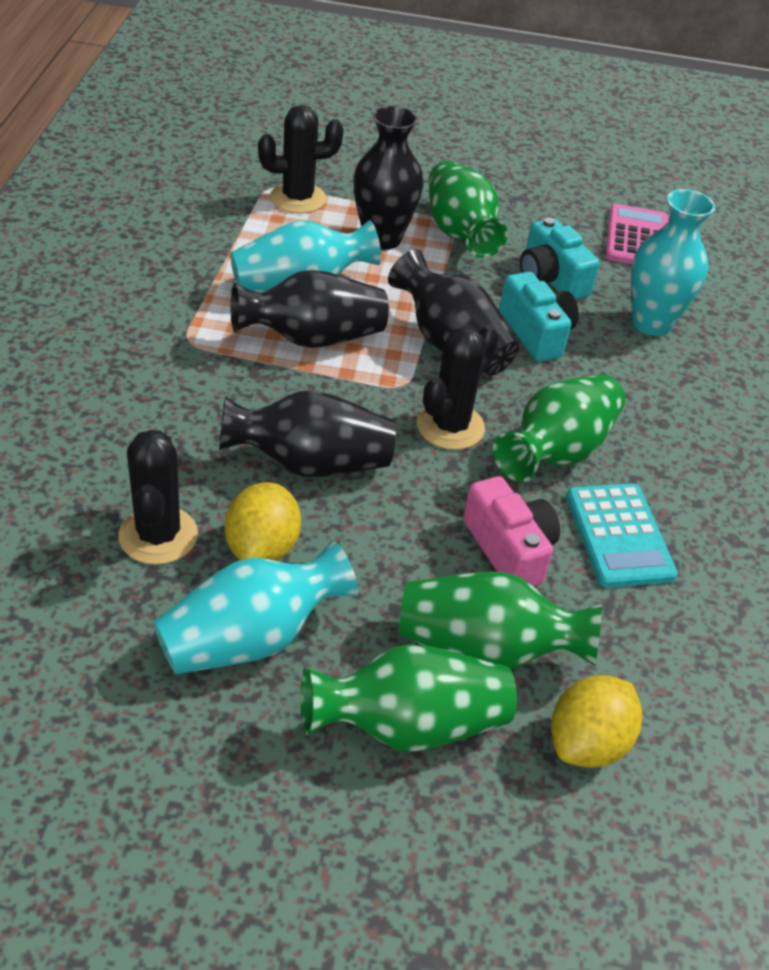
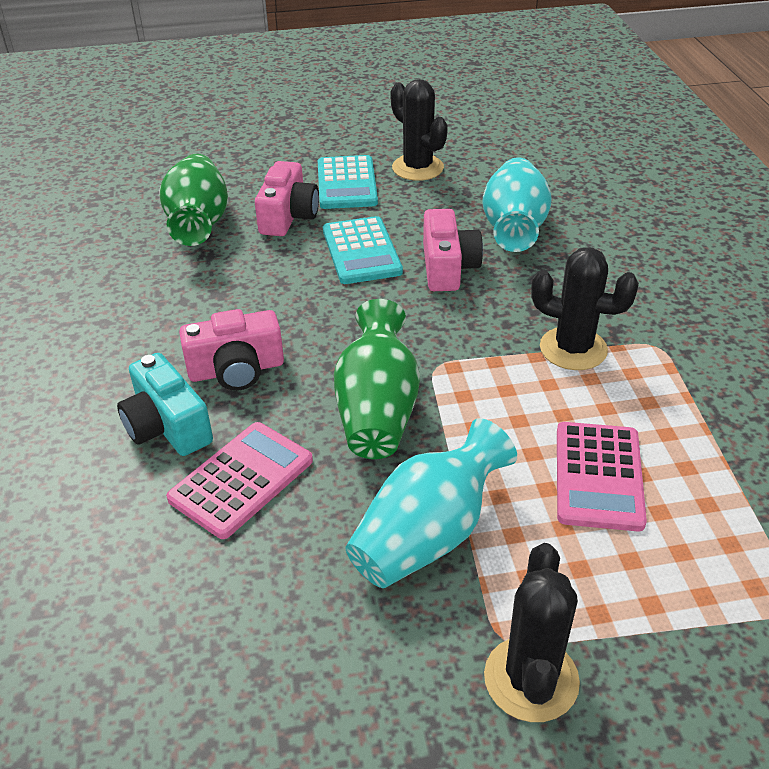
black vase: 4 -> 0
green vase: 4 -> 2
pink calculator: 1 -> 2
pink camera: 1 -> 3
turquoise calculator: 1 -> 2
turquoise camera: 2 -> 1
turquoise vase: 3 -> 2
yellow lemon: 2 -> 0

